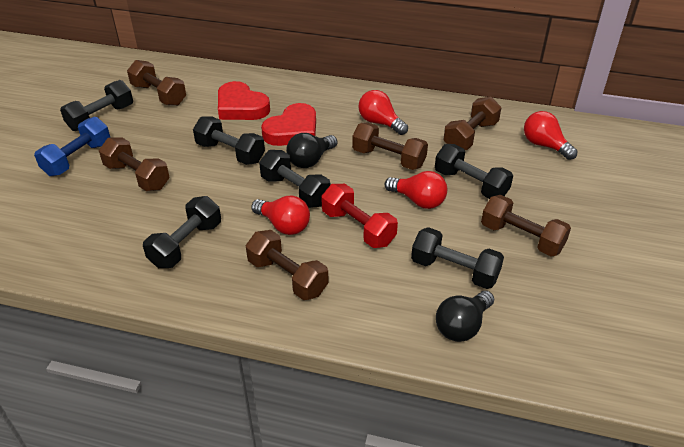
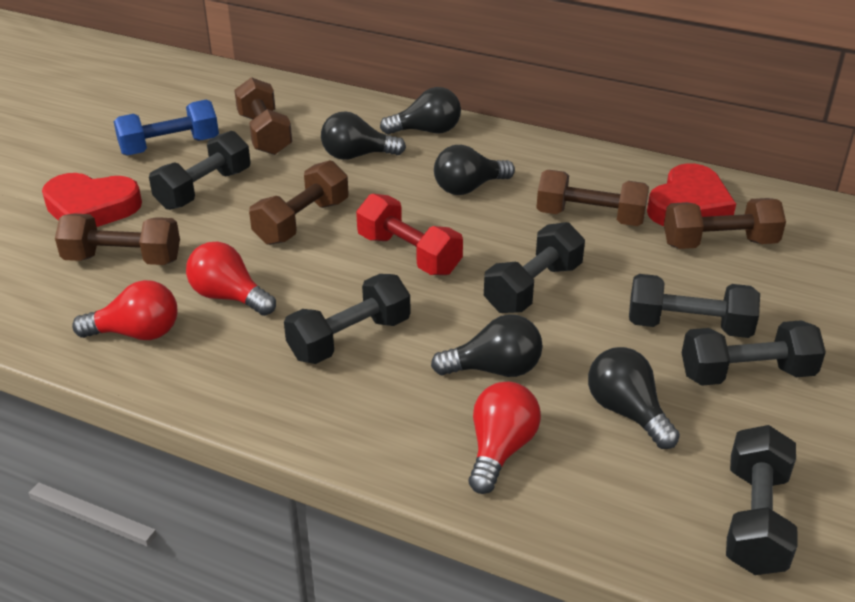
black light bulb: 2 -> 5
brown dumbbell: 6 -> 5
red light bulb: 4 -> 3

